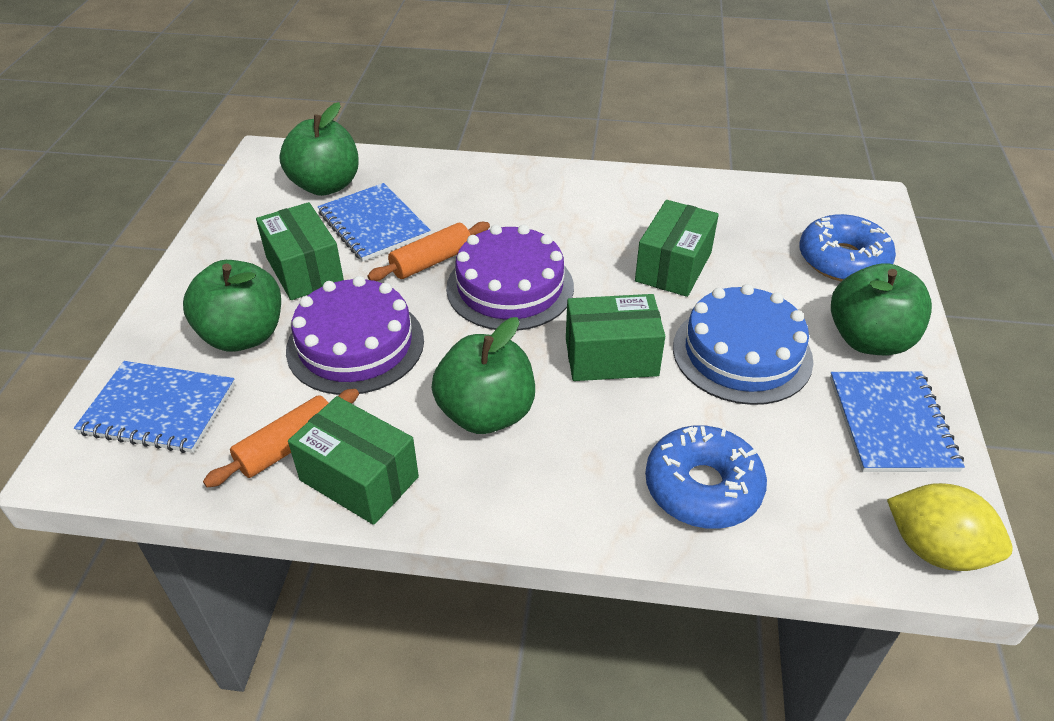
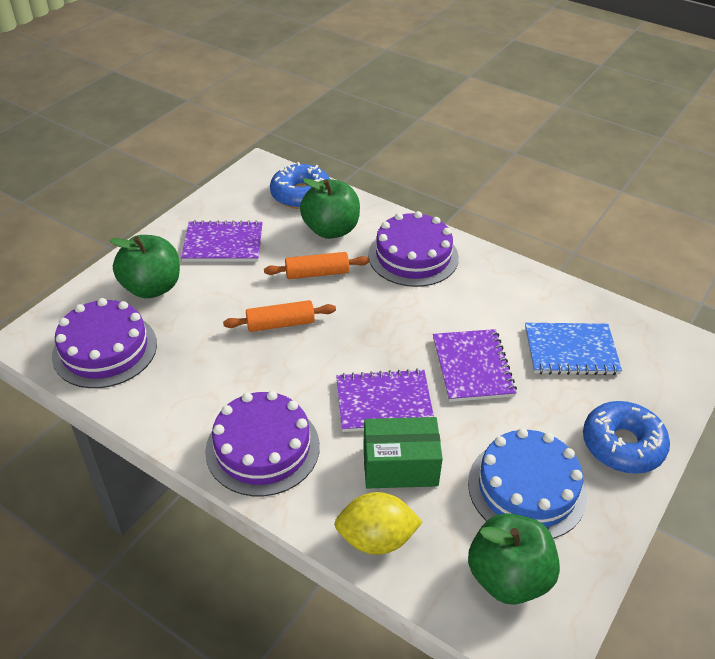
blue notebook: 3 -> 1
green apple: 4 -> 3
green box: 4 -> 1
purple cake: 2 -> 3
purple notebook: 0 -> 3

